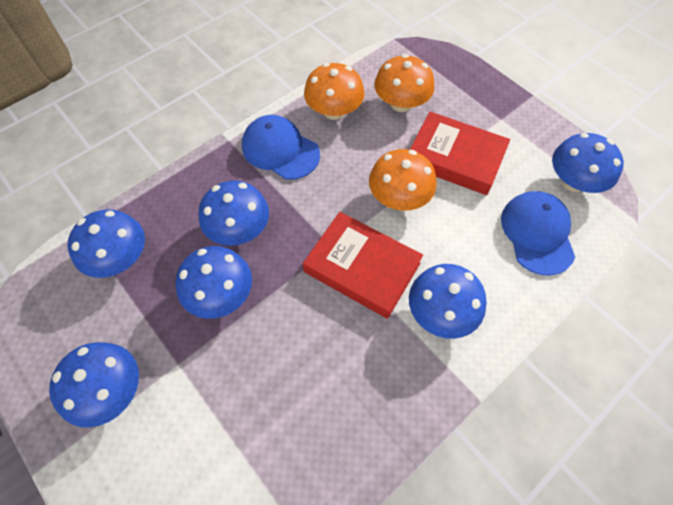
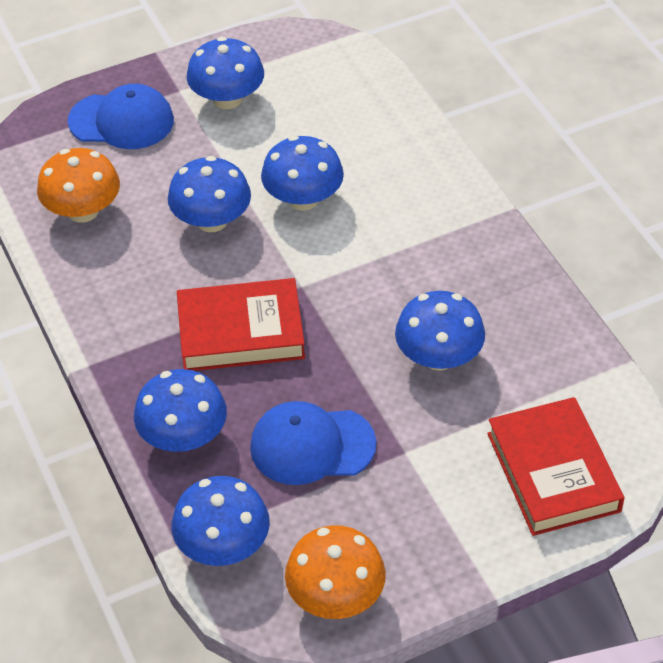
orange mushroom: 3 -> 2

